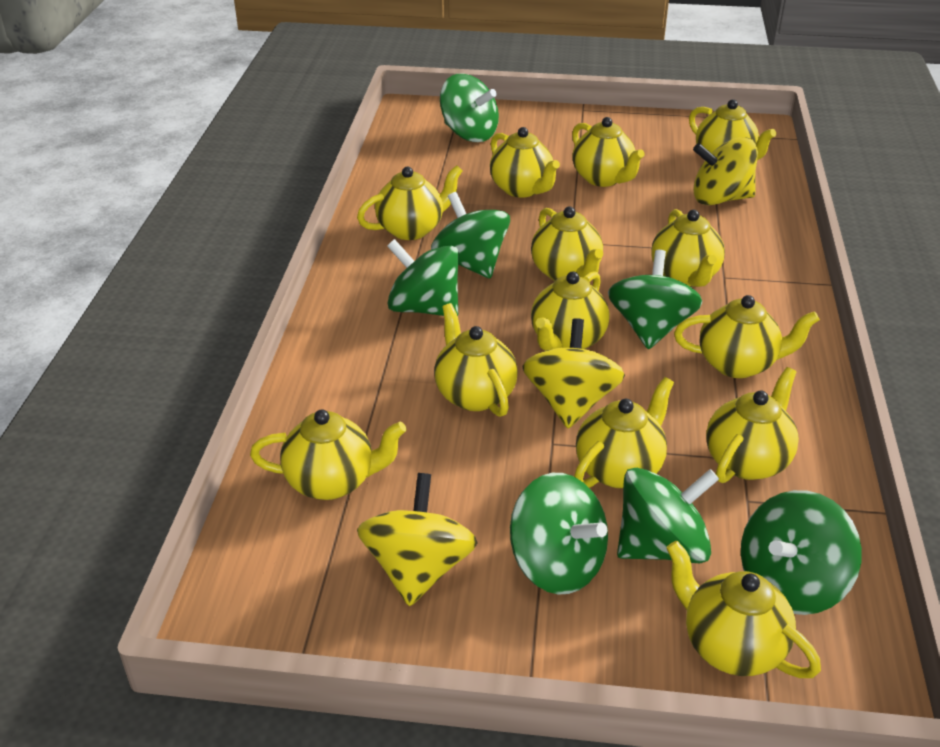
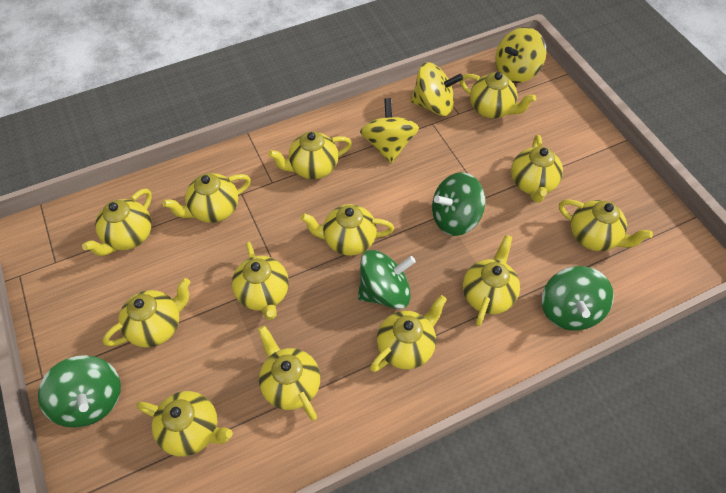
green spinning top: 7 -> 4

